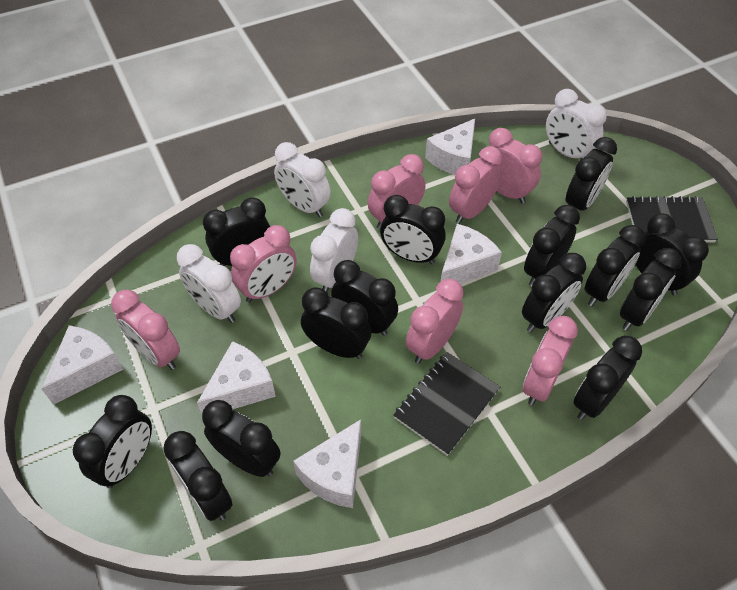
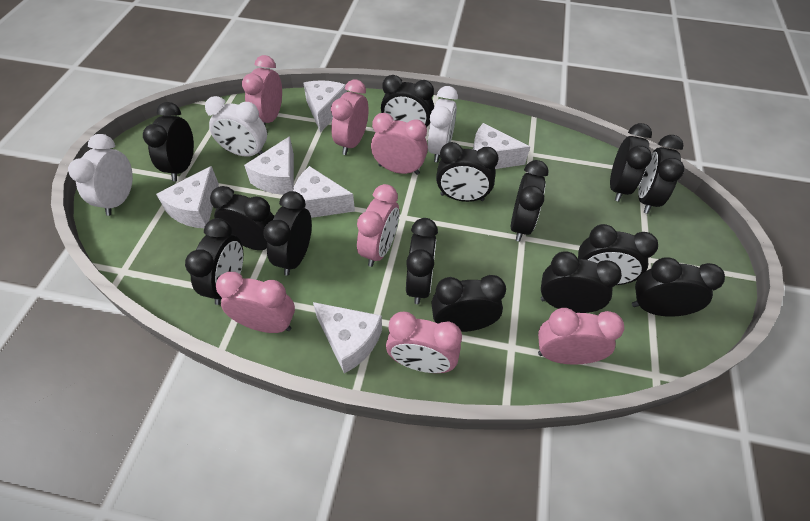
black notebook: 2 -> 0
white cheese: 5 -> 6
white clock: 4 -> 3

